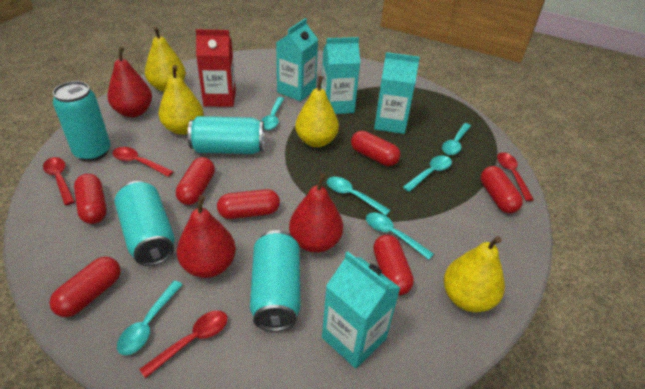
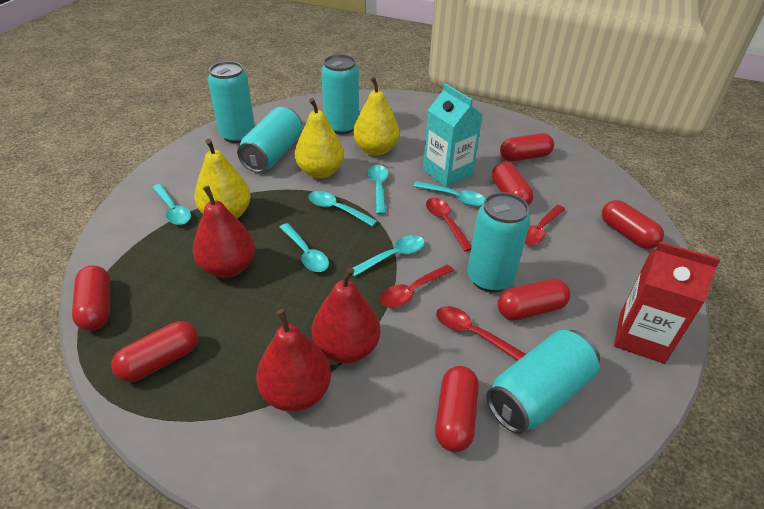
turquoise can: 4 -> 5
turquoise carton: 4 -> 1
yellow pear: 4 -> 3

